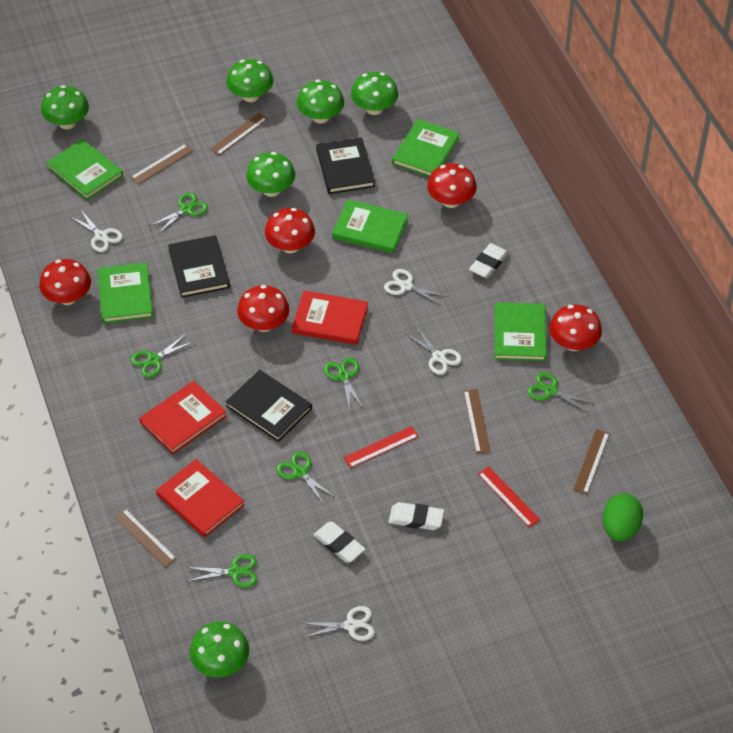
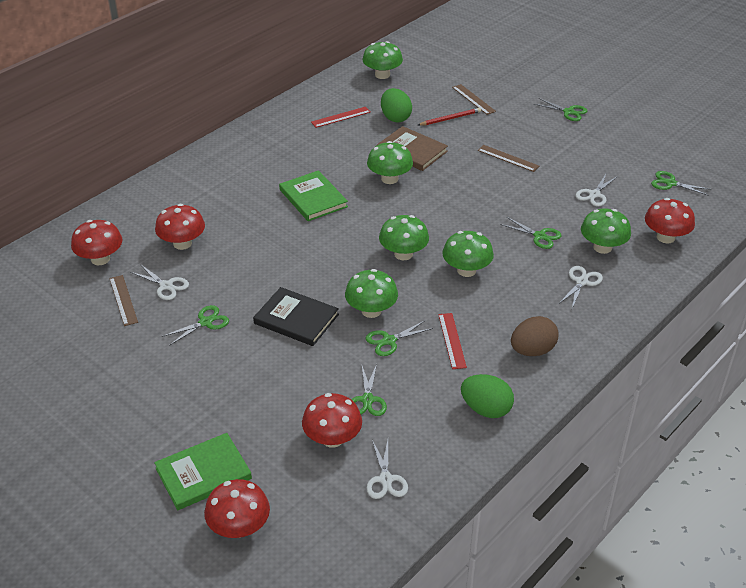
black book: 3 -> 1
brown book: 0 -> 1
brown egg: 0 -> 1
brown ruler: 5 -> 3
green book: 5 -> 2
green egg: 1 -> 2
red book: 3 -> 0
red pencil: 0 -> 1
white eraser: 3 -> 0

